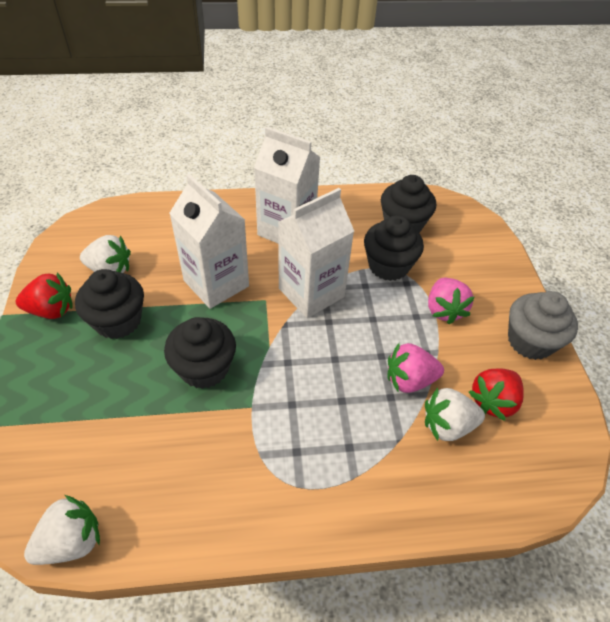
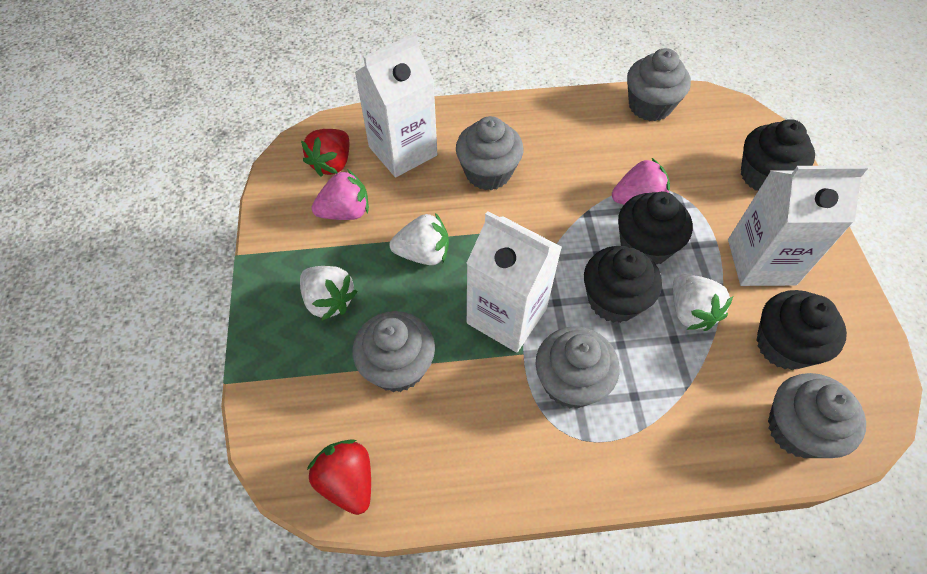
grey cupcake: 1 -> 5

